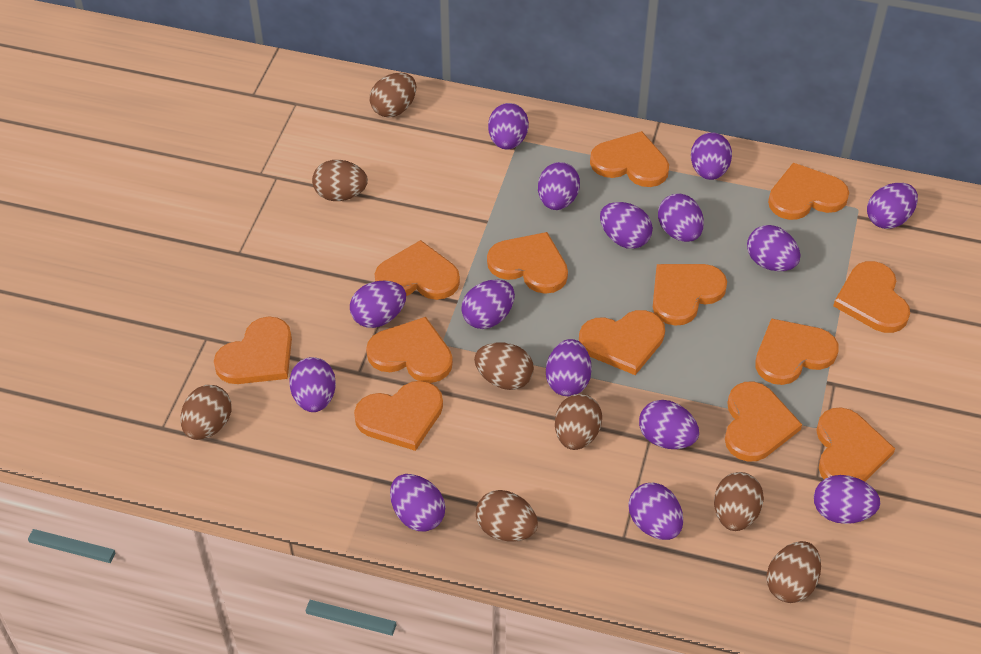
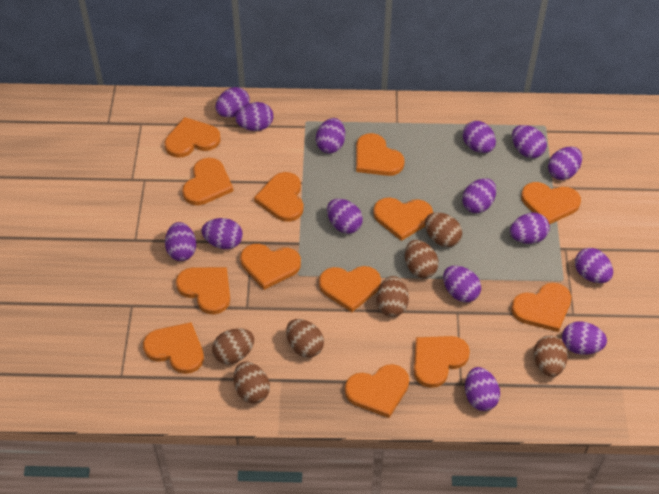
brown egg: 8 -> 7

